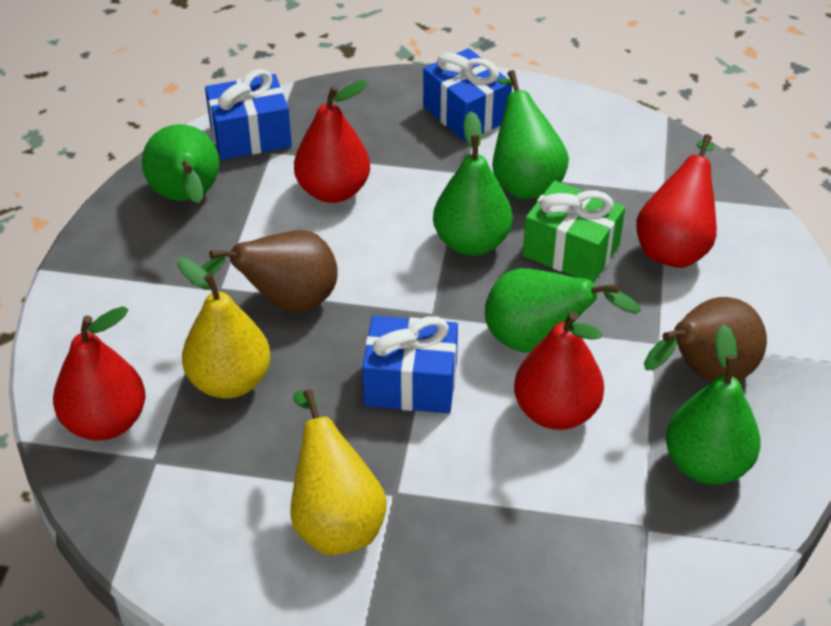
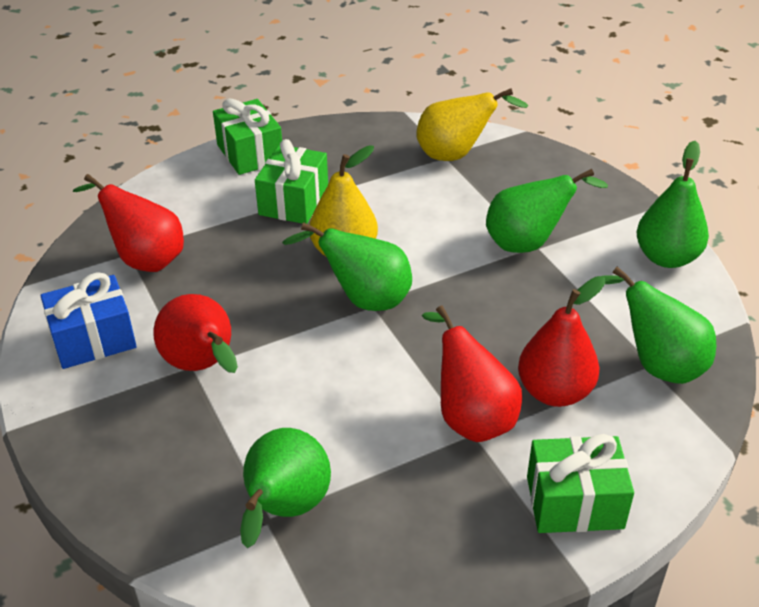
blue gift: 3 -> 1
brown pear: 2 -> 0
green gift: 1 -> 3

